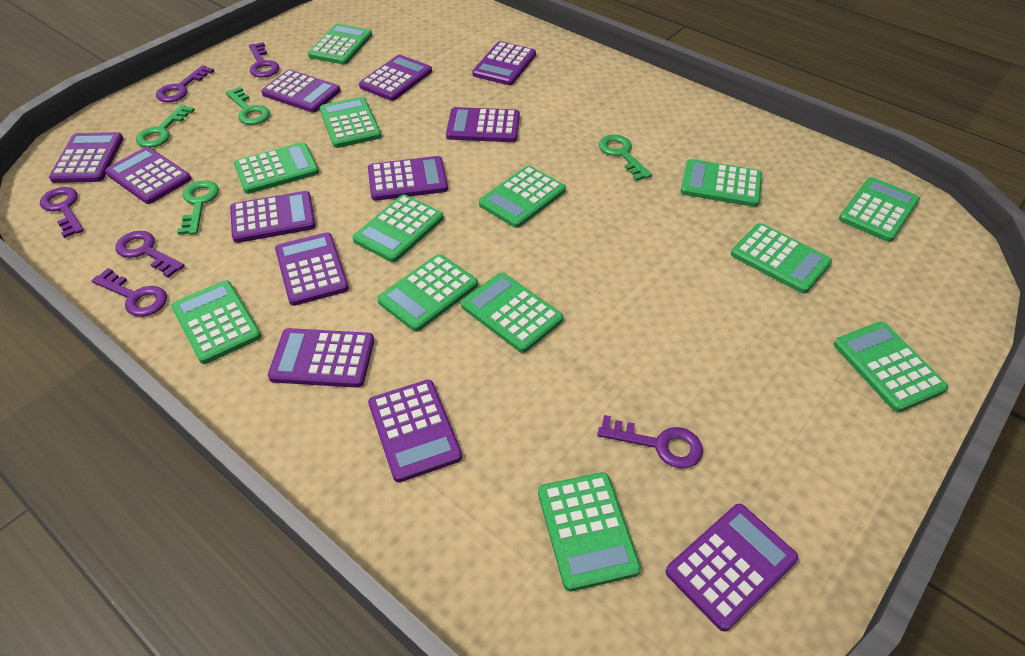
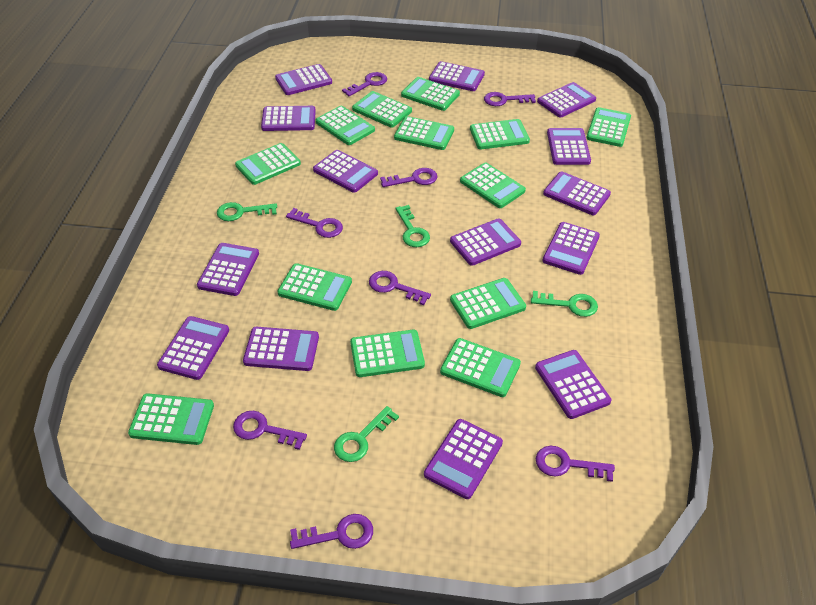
purple calculator: 12 -> 14
purple key: 6 -> 8

